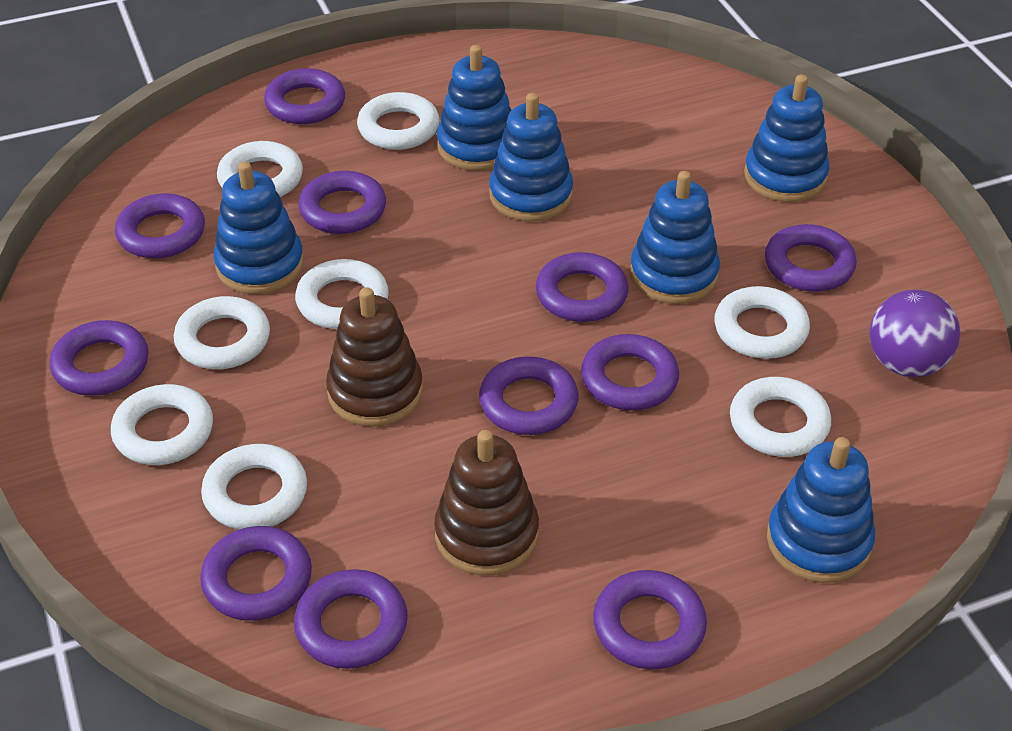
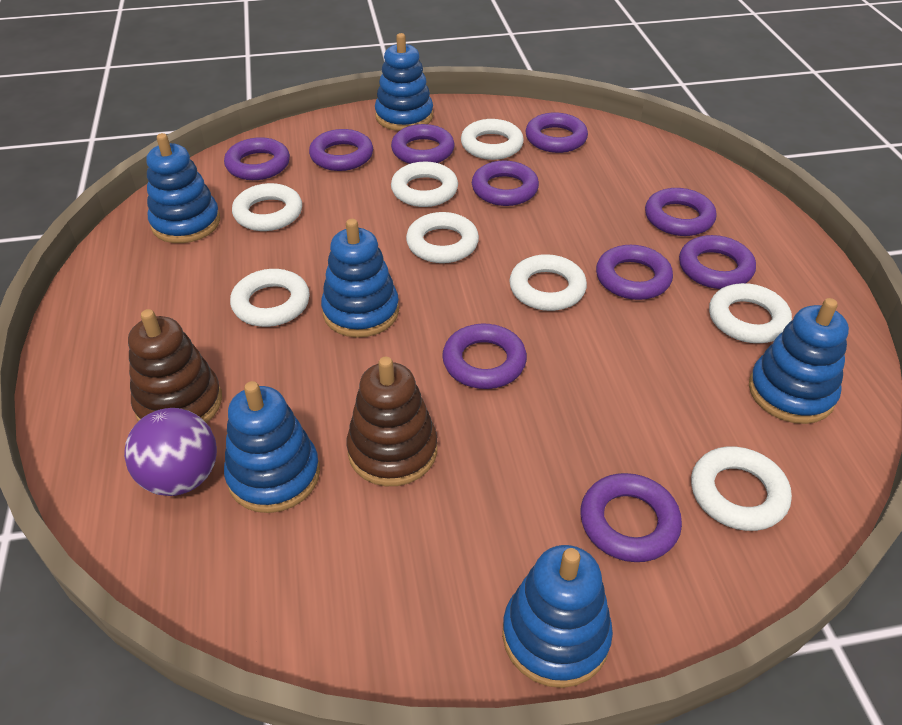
purple ring: 11 -> 10

